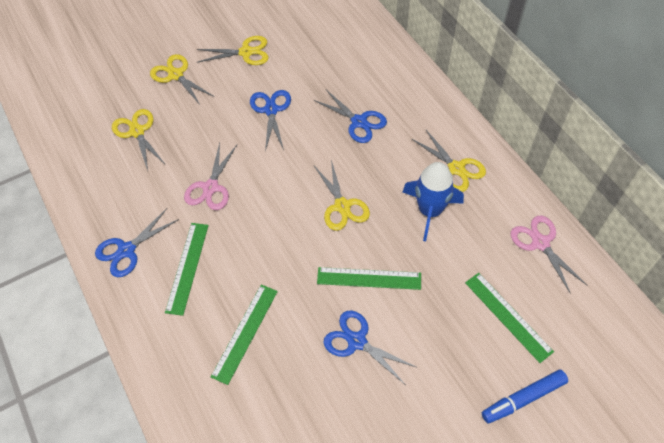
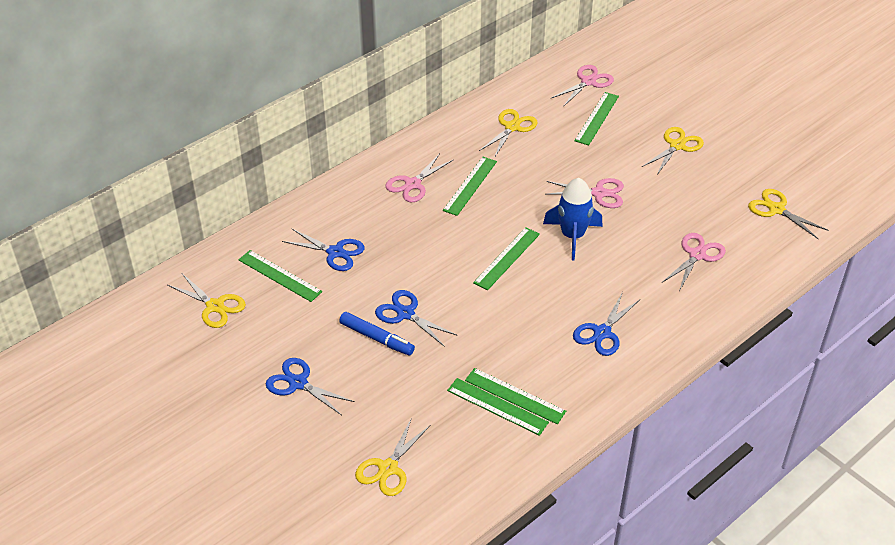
green ruler: 4 -> 6
pink scissors: 2 -> 4

